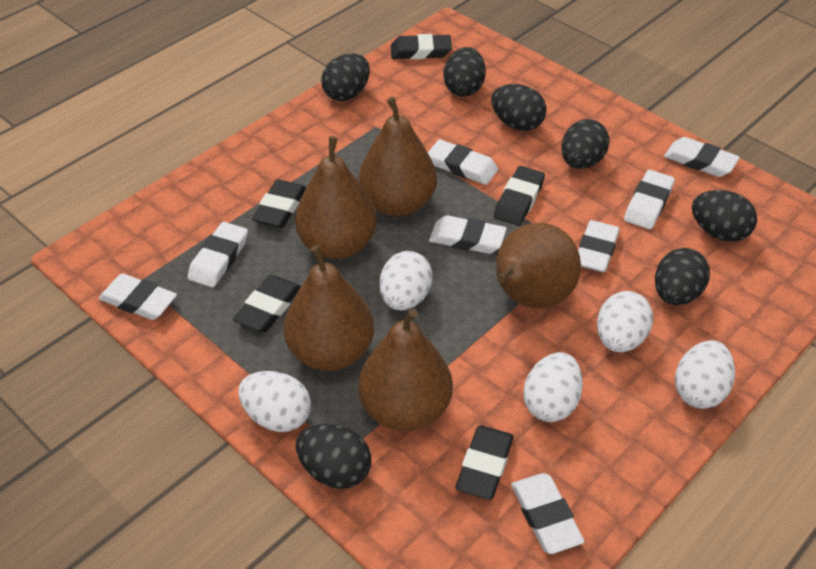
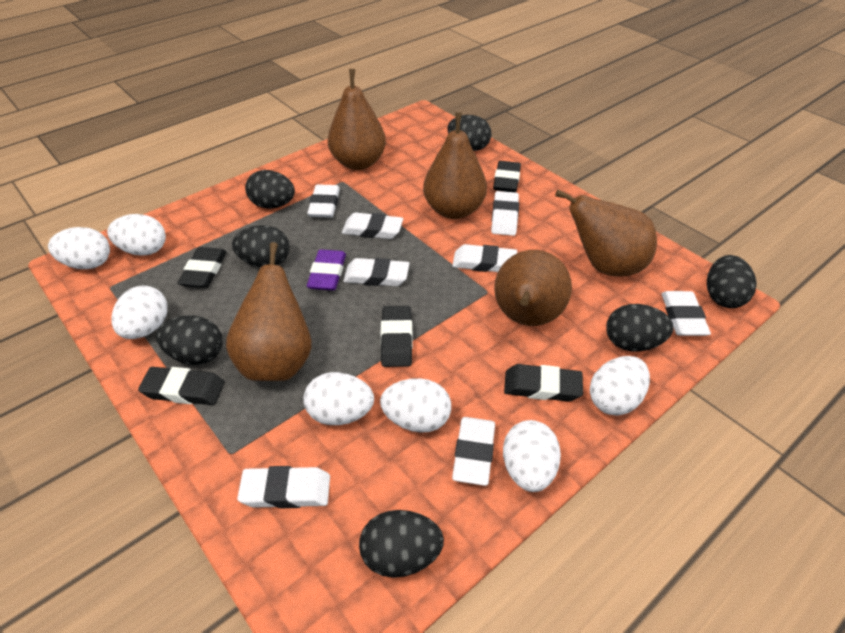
purple eraser: 0 -> 1
white egg: 5 -> 7

